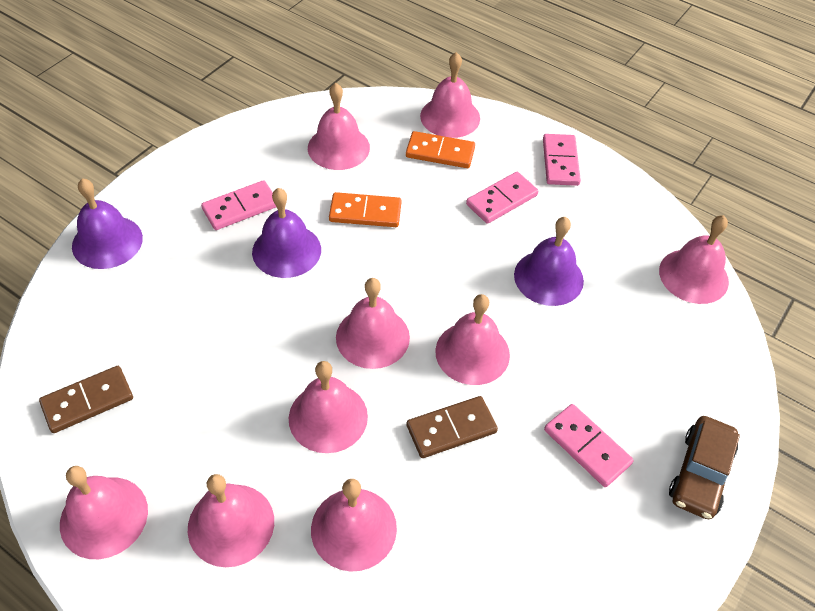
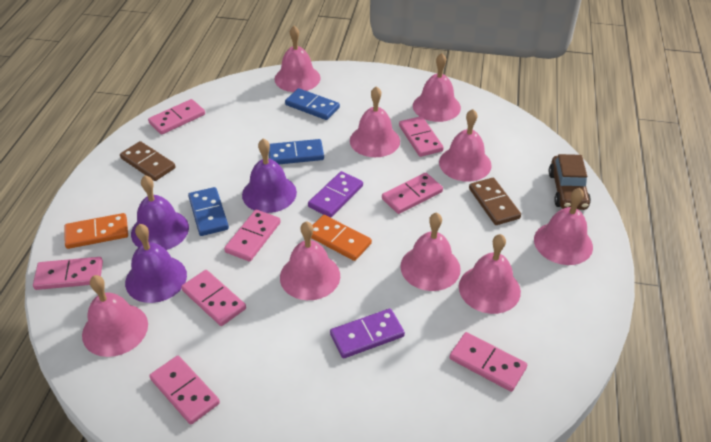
blue domino: 0 -> 3
pink domino: 4 -> 8
purple domino: 0 -> 2

